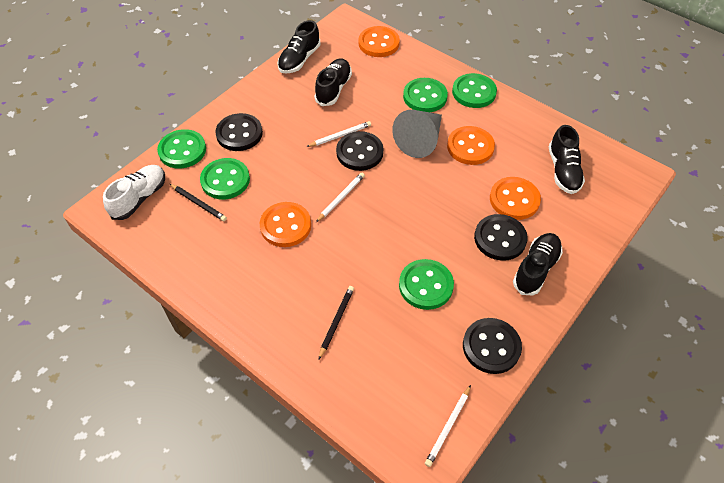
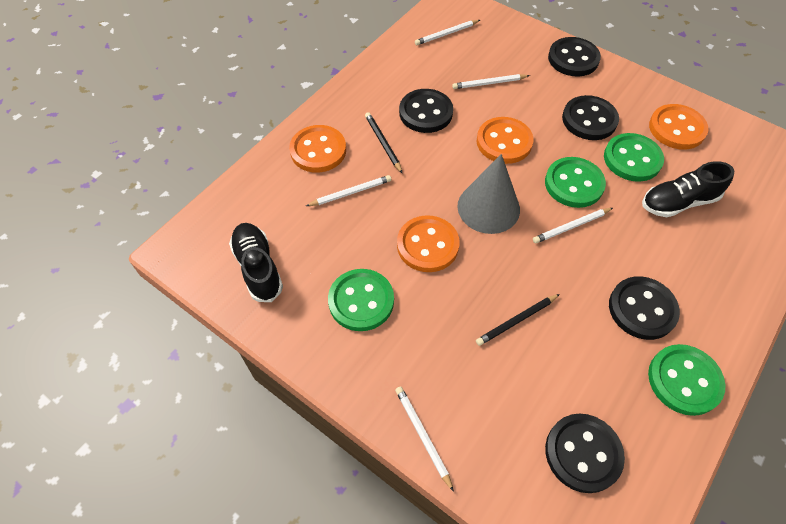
black button: 4 -> 5
black shoe: 4 -> 2
green button: 5 -> 4
white pencil: 3 -> 5
white shoe: 1 -> 0

